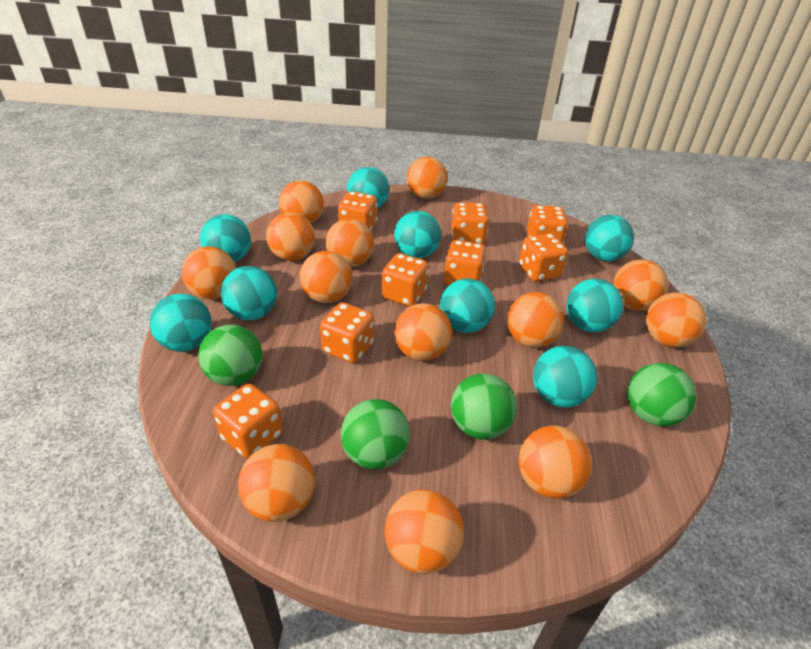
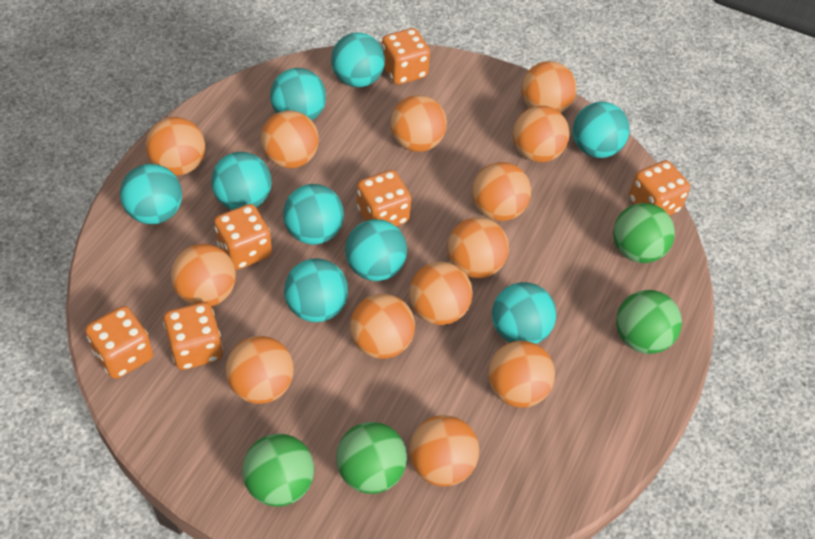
orange dice: 8 -> 6

